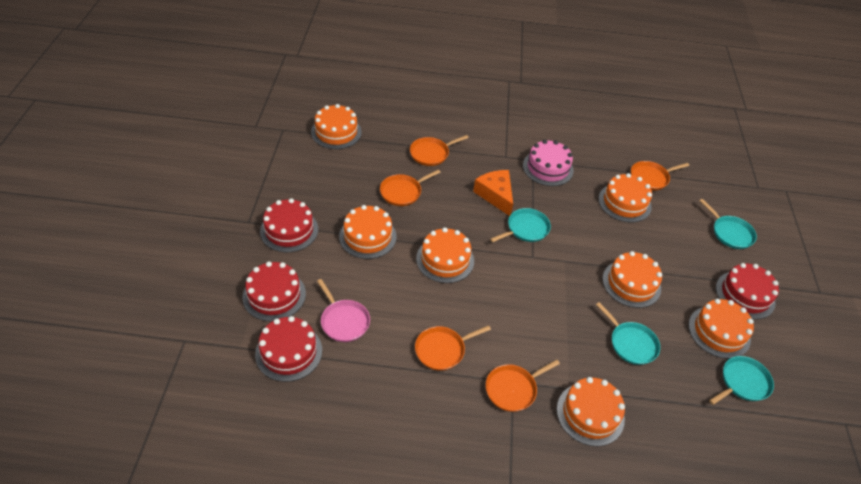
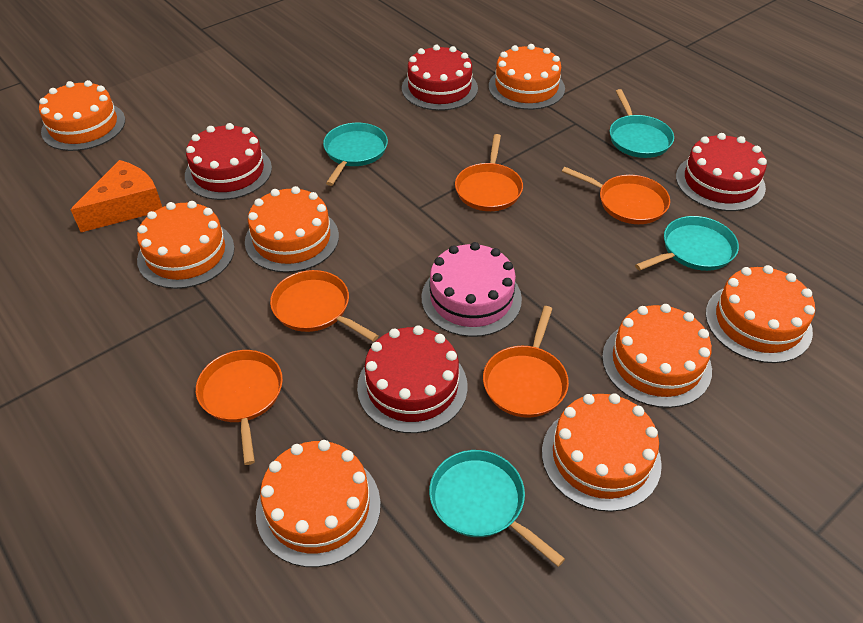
orange cake: 7 -> 8
pink pan: 1 -> 0

